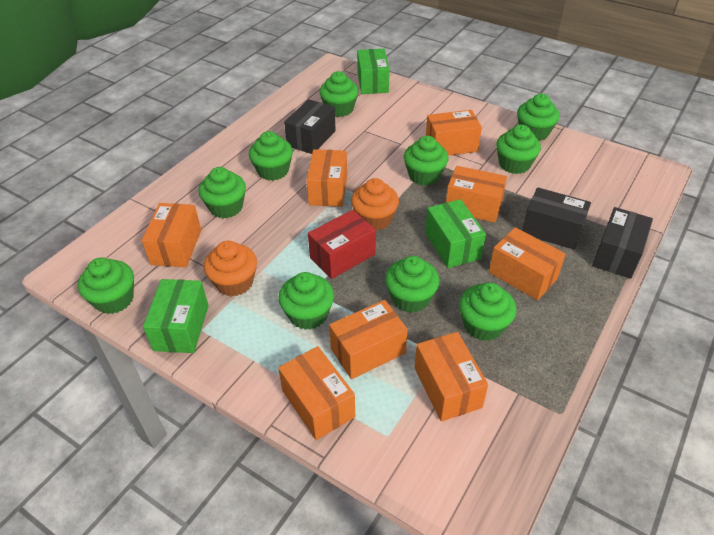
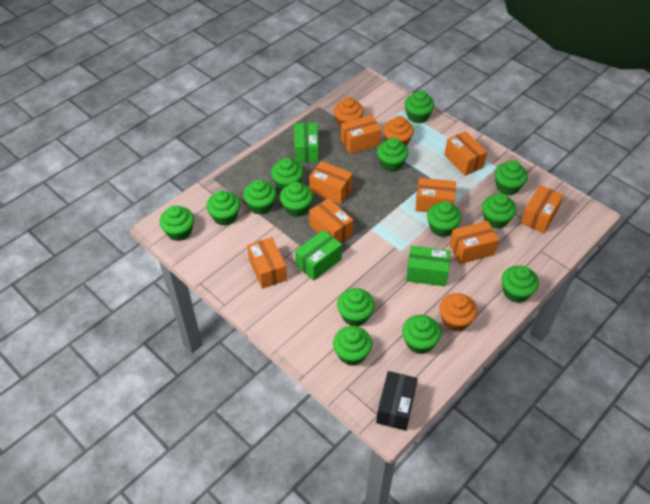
black box: 3 -> 1
green cupcake: 10 -> 14
orange cupcake: 2 -> 3
red box: 1 -> 0

